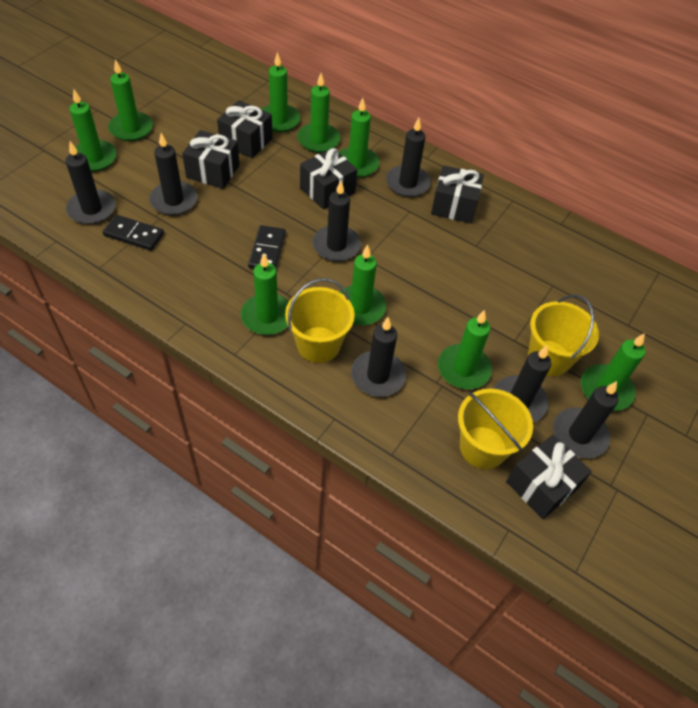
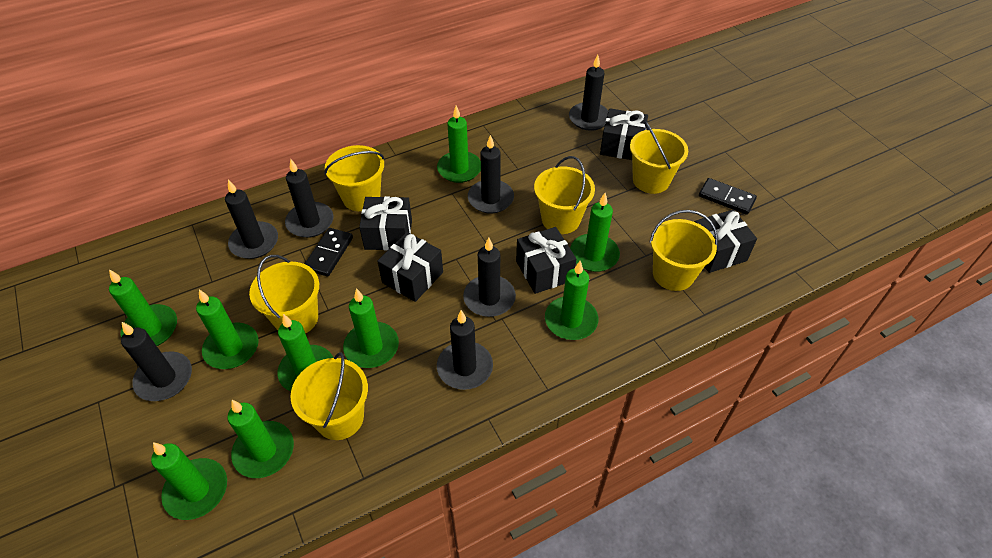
yellow bucket: 3 -> 6

